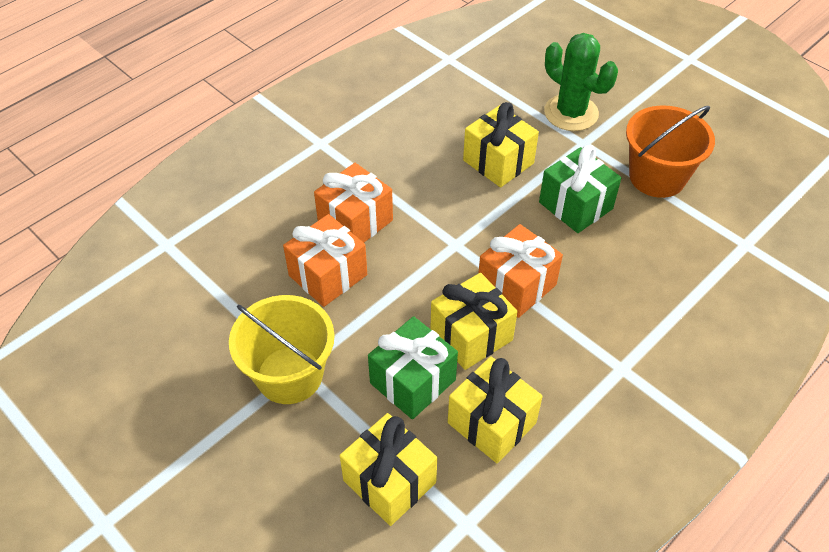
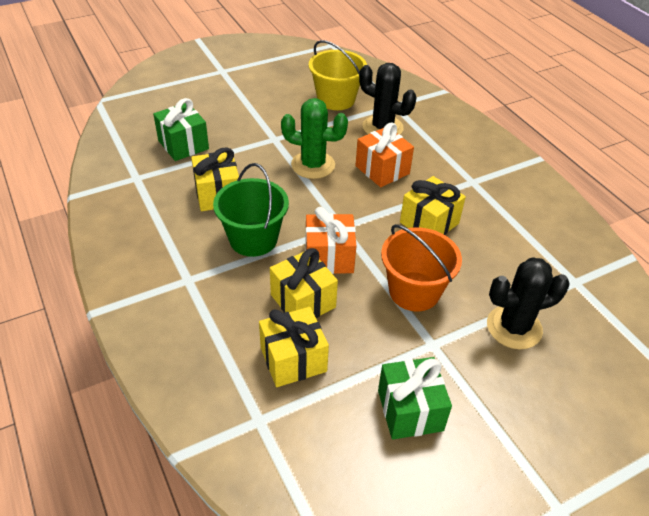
black cactus: 0 -> 2
green bucket: 0 -> 1
orange gift: 3 -> 2

